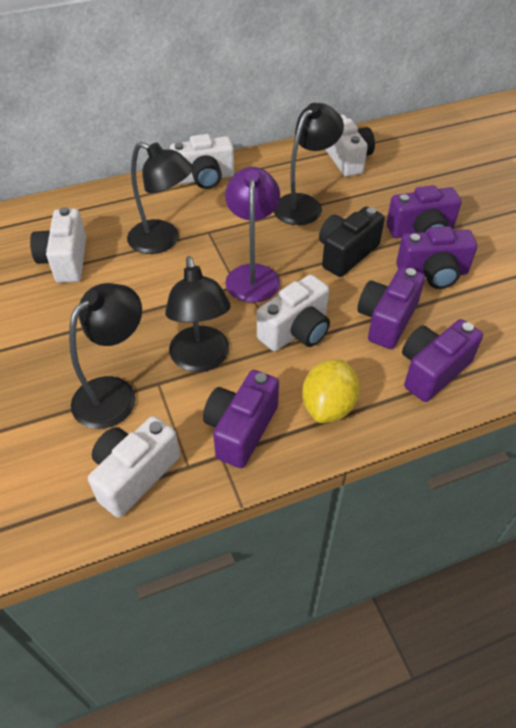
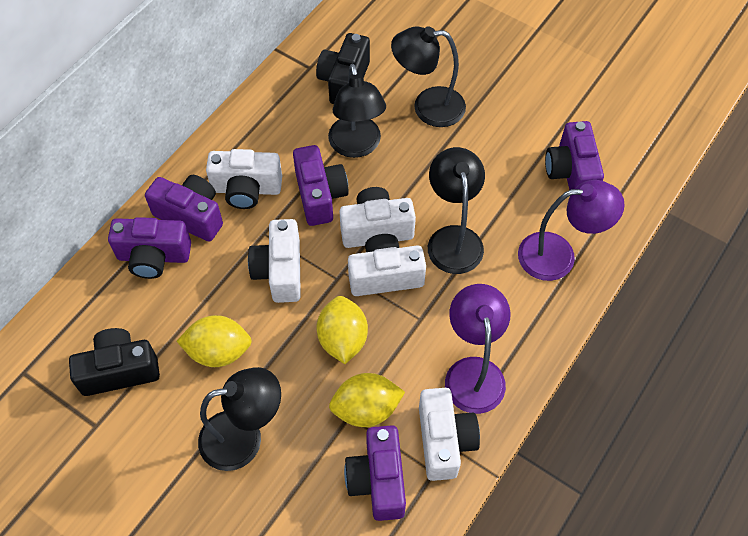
black camera: 1 -> 2
purple lamp: 1 -> 2
yellow lemon: 1 -> 3

